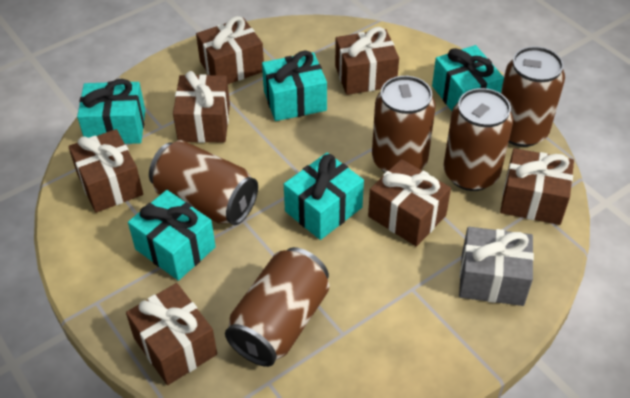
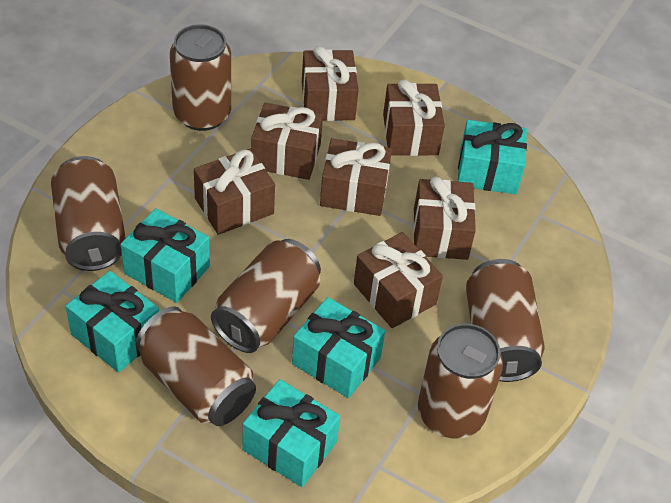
brown can: 5 -> 6
grey gift: 1 -> 0

